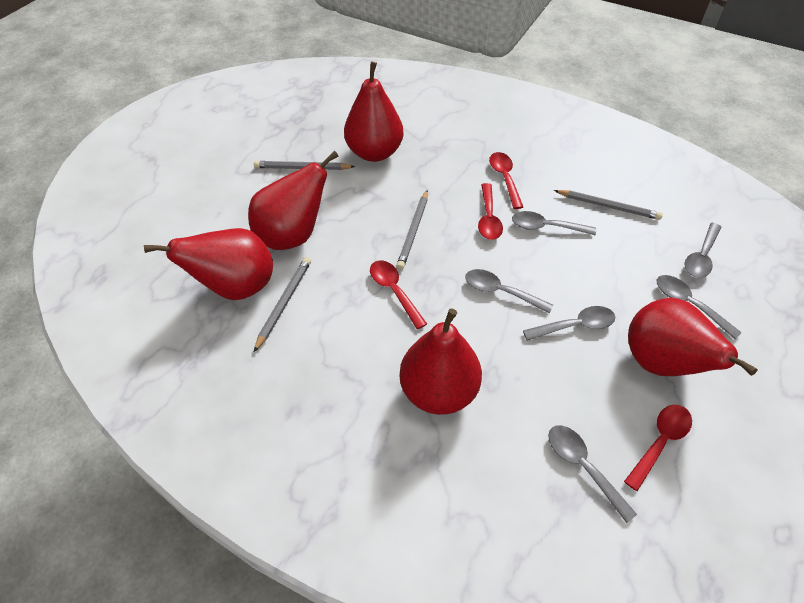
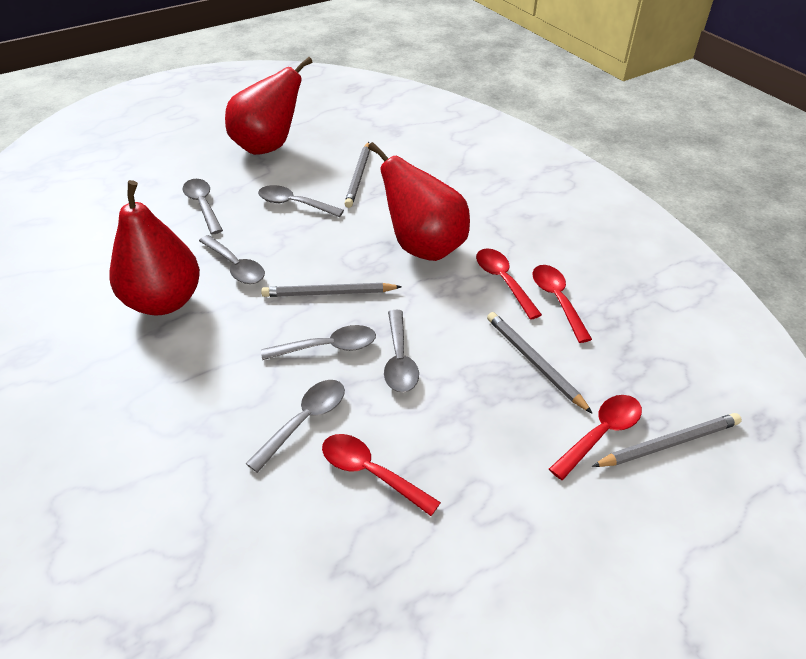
red pear: 5 -> 3

